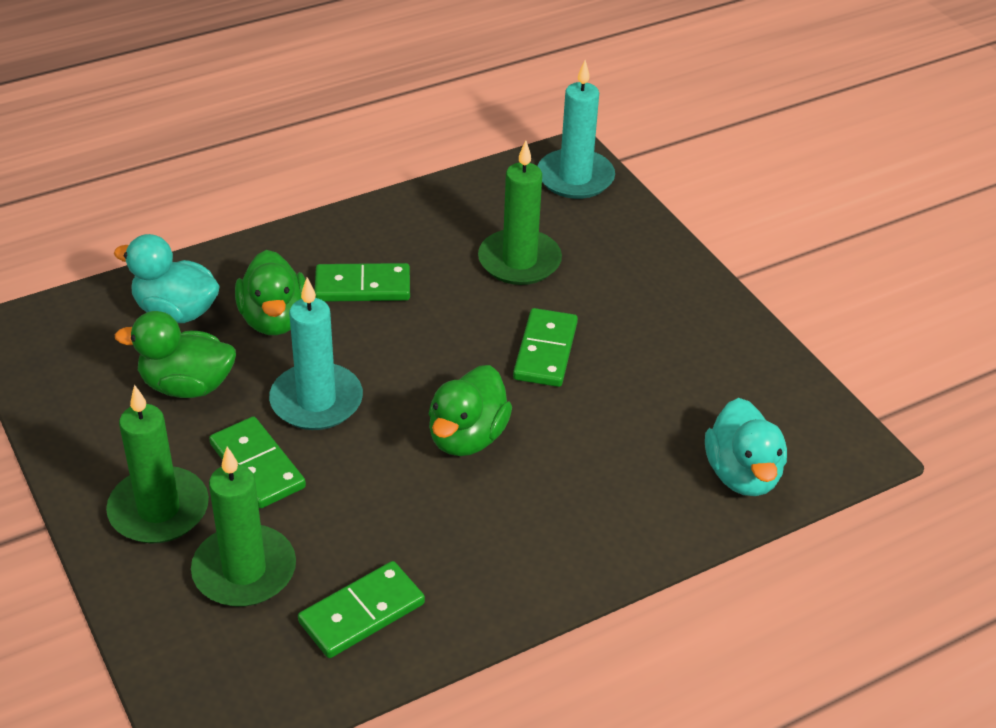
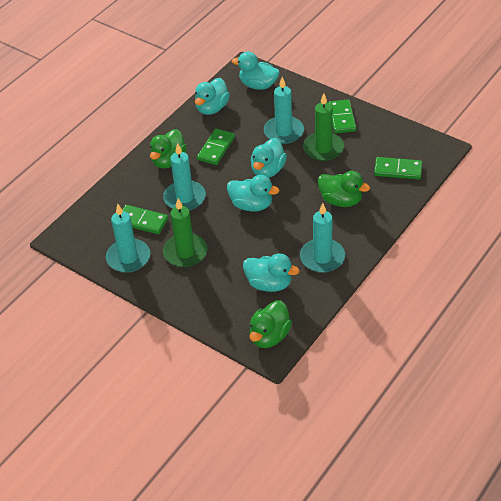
green candle: 3 -> 2
turquoise candle: 2 -> 4
turquoise duck: 2 -> 5

